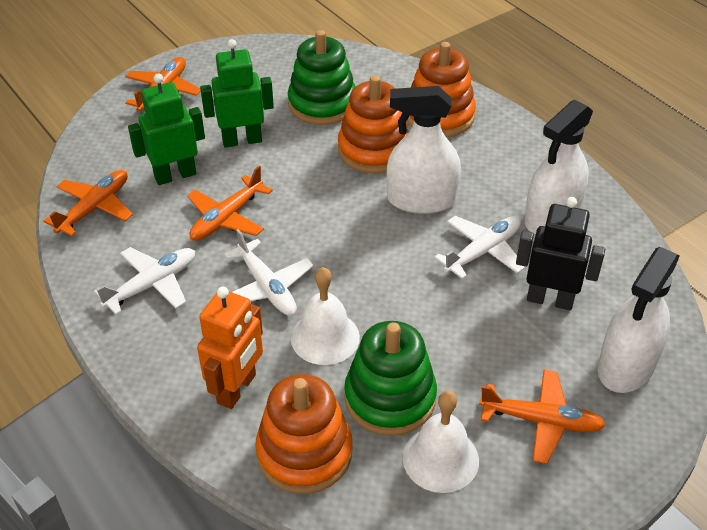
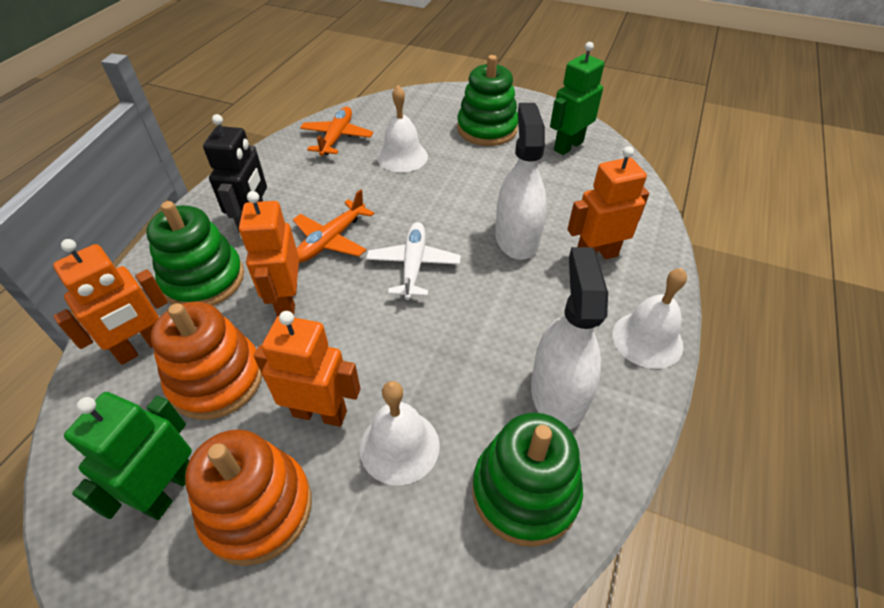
green stacking toy: 2 -> 3
orange plane: 4 -> 2
orange robot: 1 -> 4
orange stacking toy: 3 -> 2
white bell: 2 -> 3
white plane: 3 -> 1
white spray bottle: 3 -> 2

